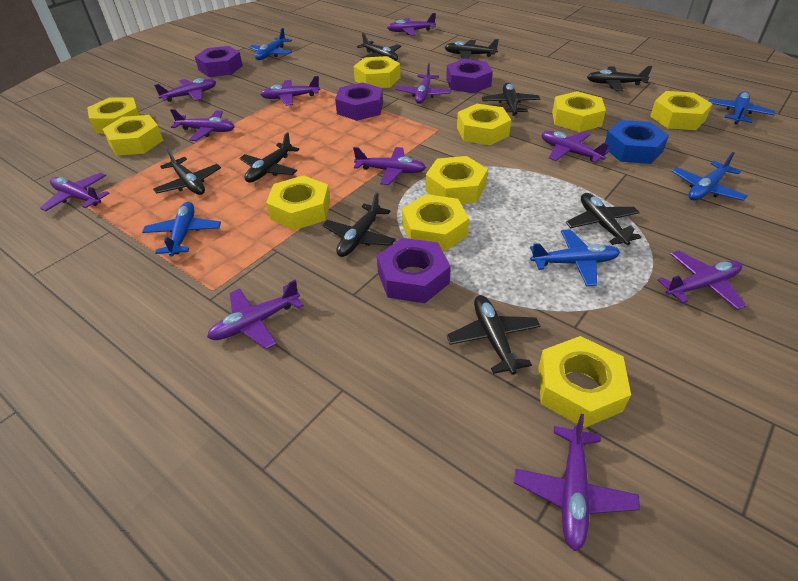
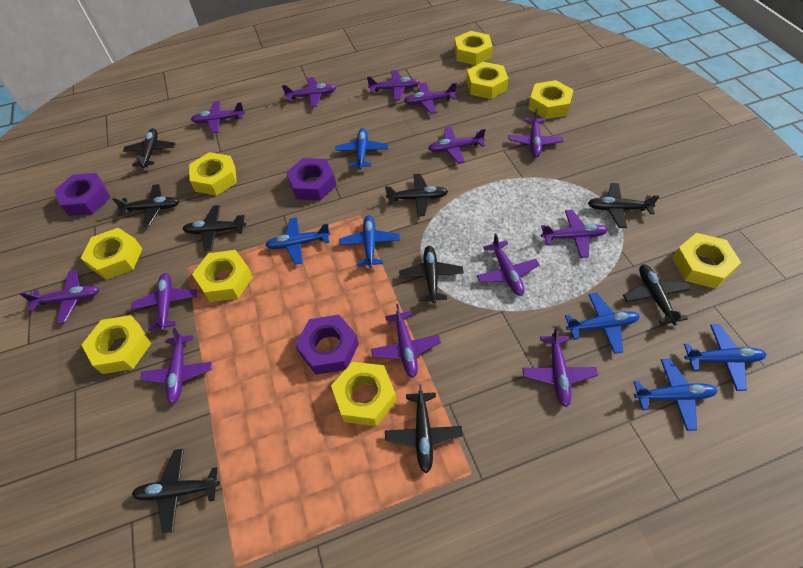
blue nut: 1 -> 0
blue plane: 5 -> 6
purple nut: 4 -> 3
purple plane: 11 -> 13
yellow nut: 10 -> 9

